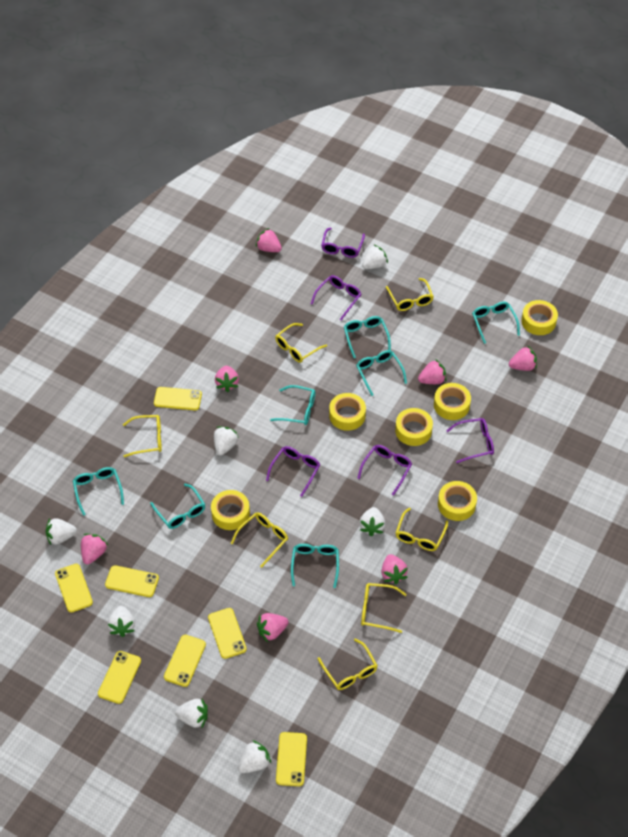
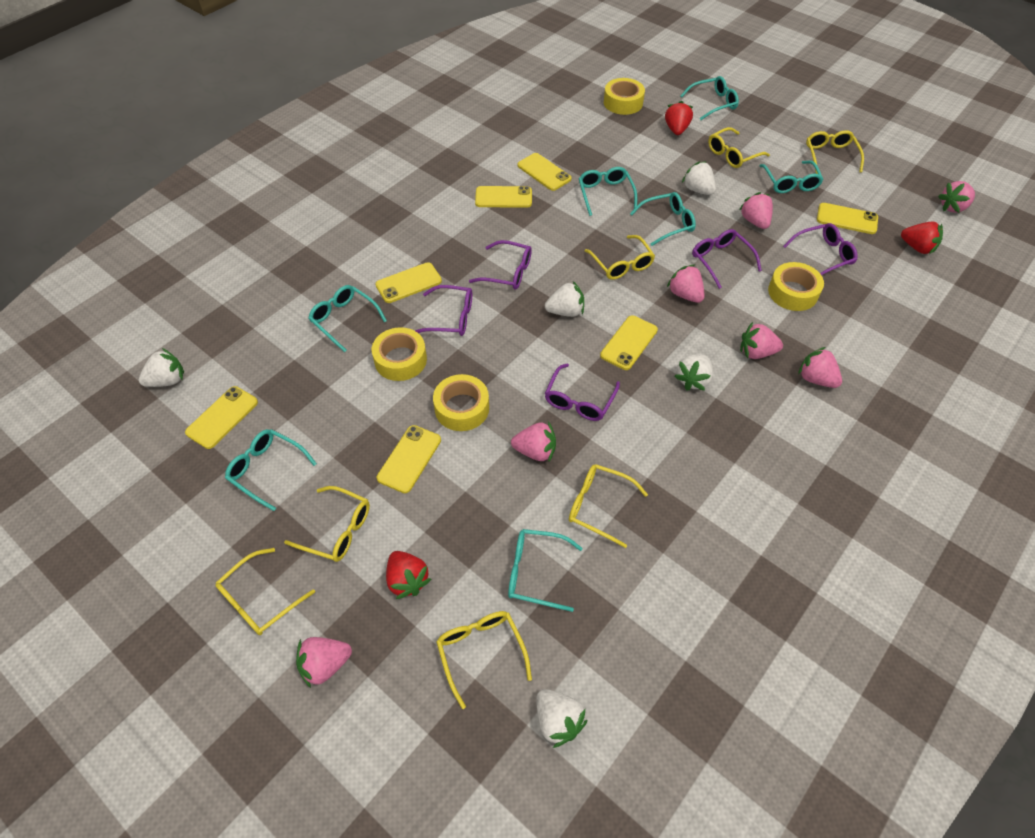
red strawberry: 0 -> 3
white strawberry: 7 -> 5
yellow tape: 6 -> 4

